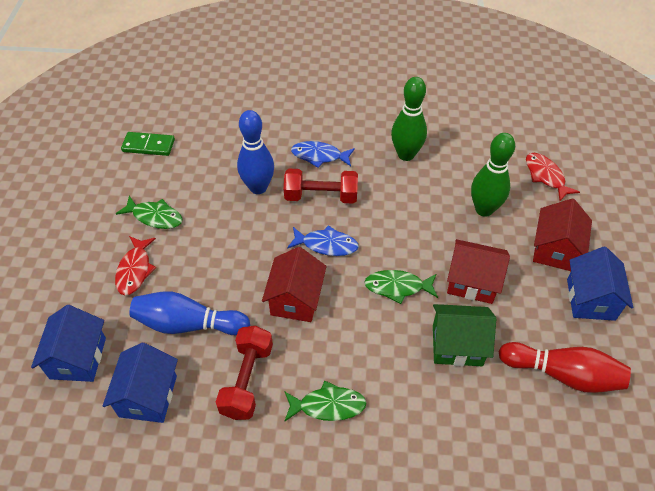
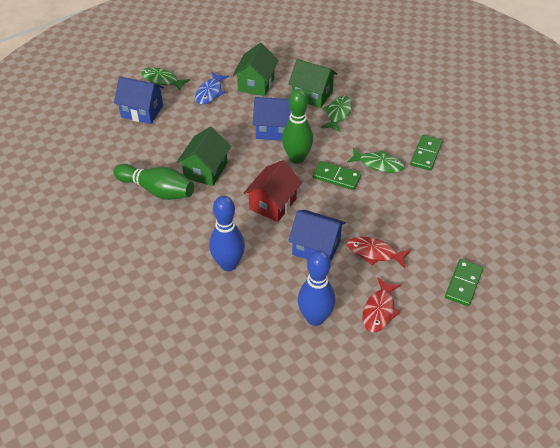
blue fish: 2 -> 1
green domino: 1 -> 3
green house: 1 -> 3
red bowling pin: 1 -> 0
red dumbbell: 2 -> 0
red house: 3 -> 1

